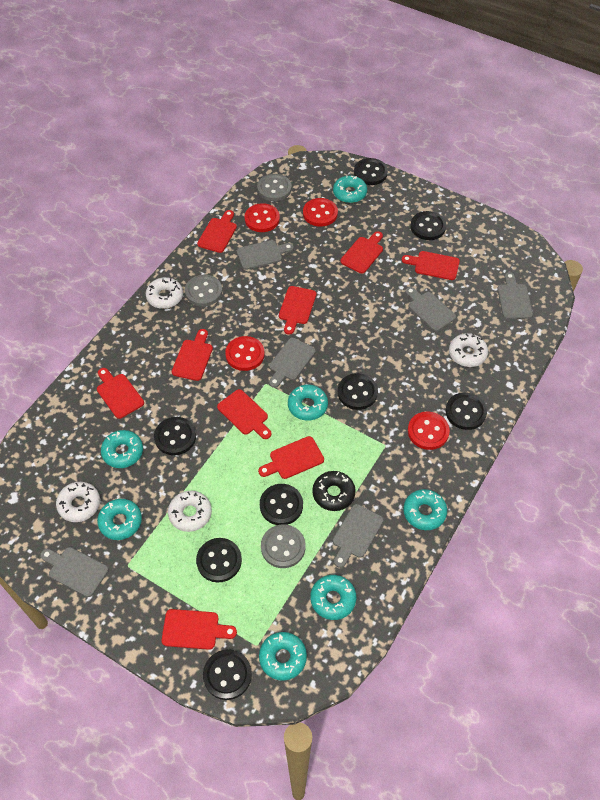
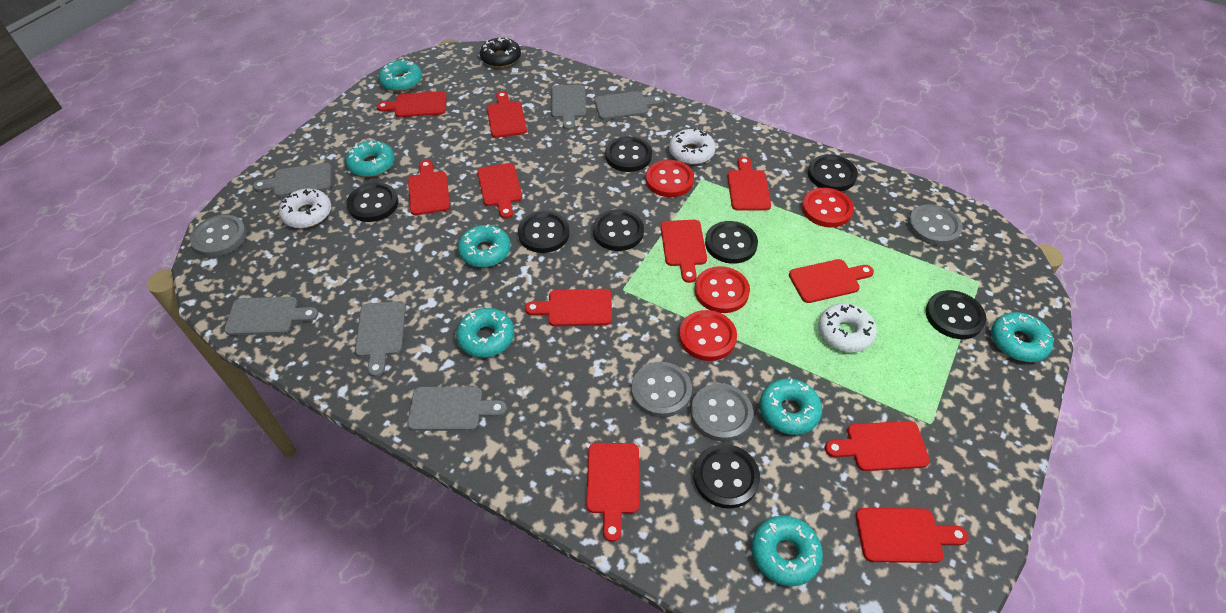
grey button: 3 -> 4
red cutting board: 9 -> 11
white donut: 4 -> 3

